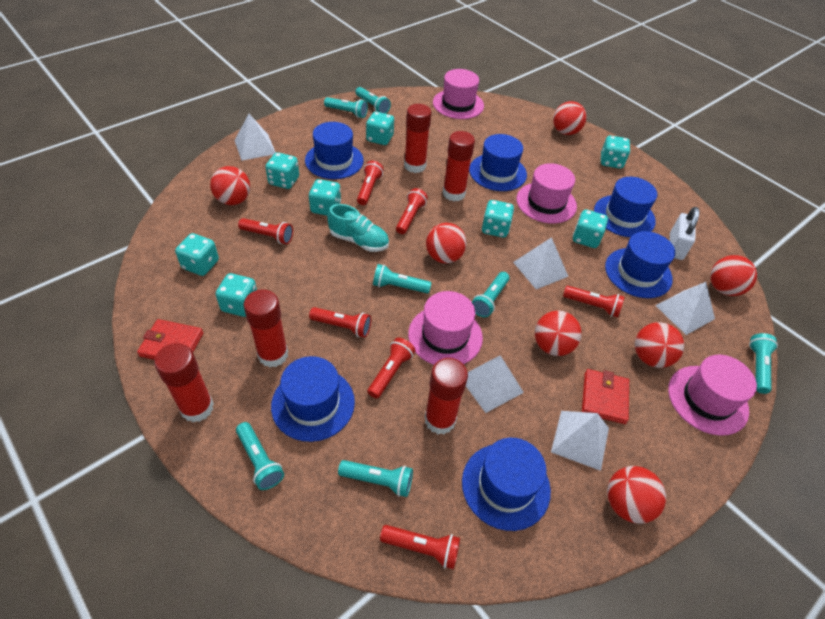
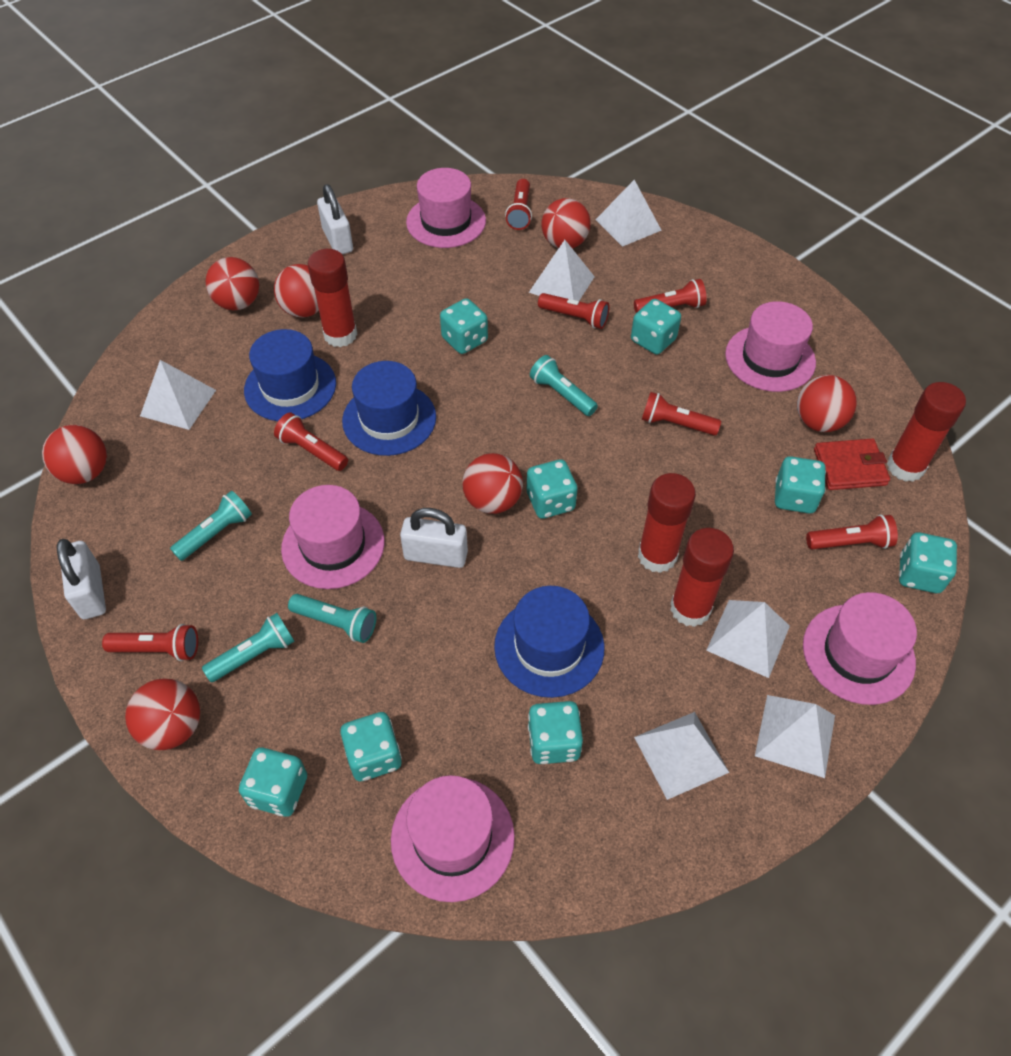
blue hat: 6 -> 3
pink hat: 4 -> 5
red glue stick: 5 -> 4
red wallet: 2 -> 1
turquoise flashlight: 7 -> 4
turquoise shoe: 1 -> 0
white padlock: 1 -> 3
white pyramid: 5 -> 6

